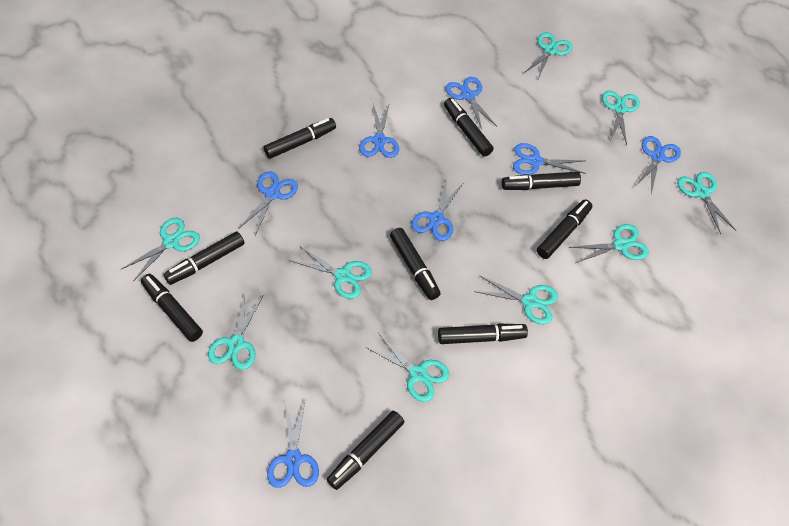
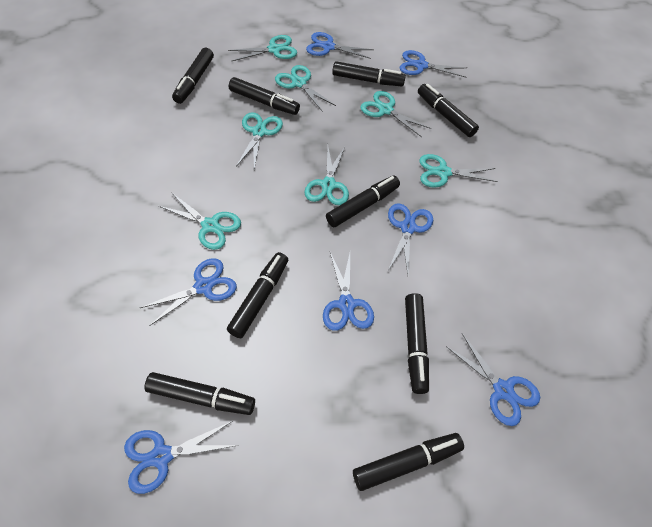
turquoise scissors: 9 -> 7

